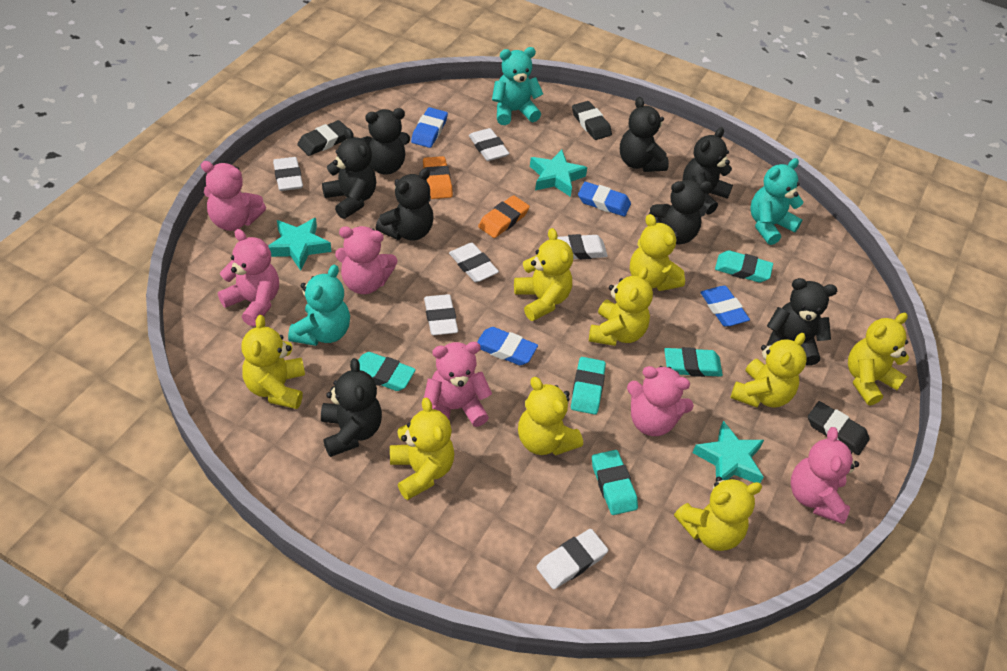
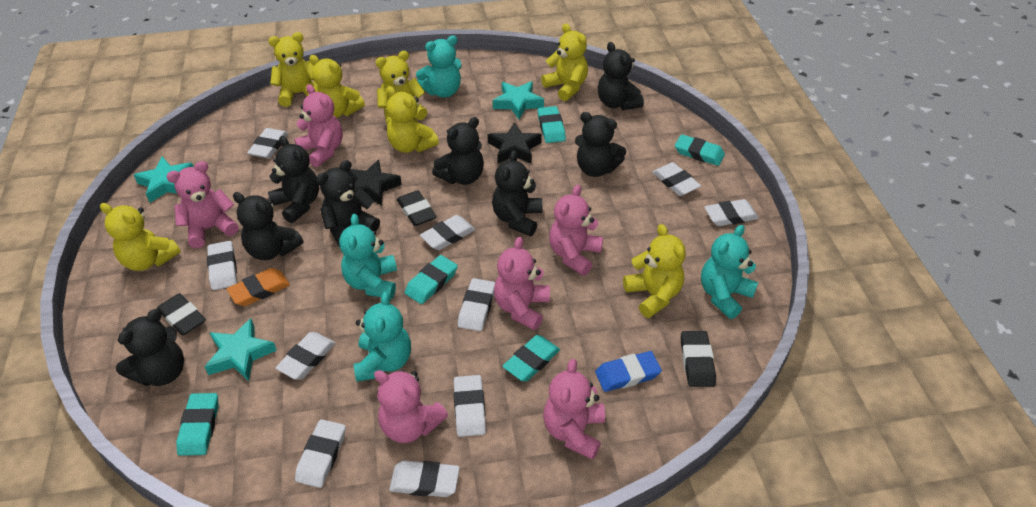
black star: 0 -> 2
blue eraser: 4 -> 1
orange eraser: 2 -> 1
turquoise teddy bear: 3 -> 4
white eraser: 6 -> 10
yellow teddy bear: 9 -> 7

